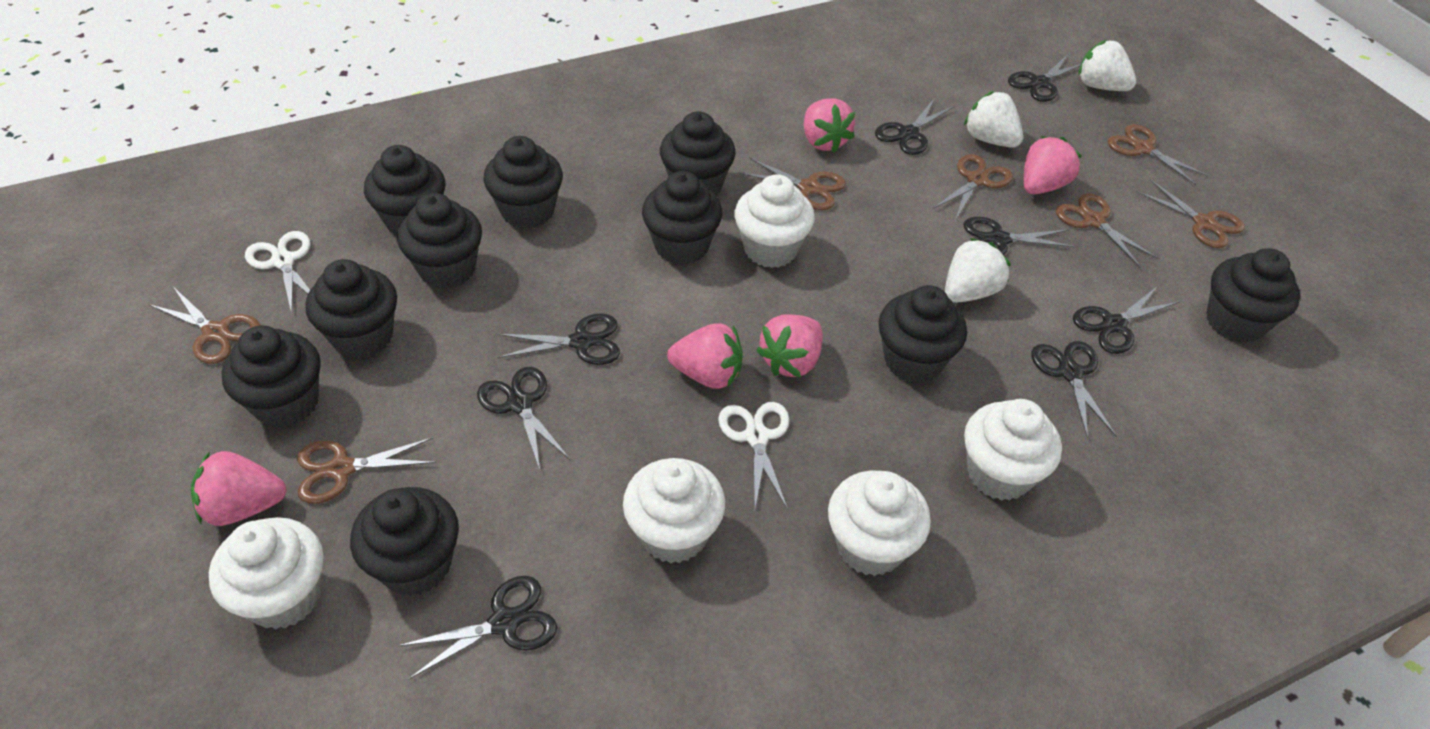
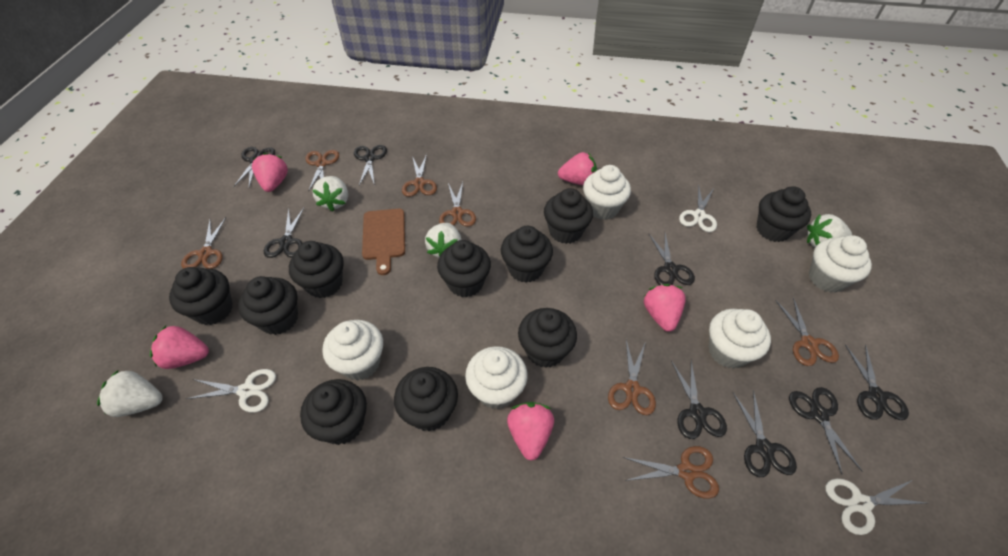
brown cutting board: 0 -> 1
white scissors: 2 -> 3
white strawberry: 3 -> 4

